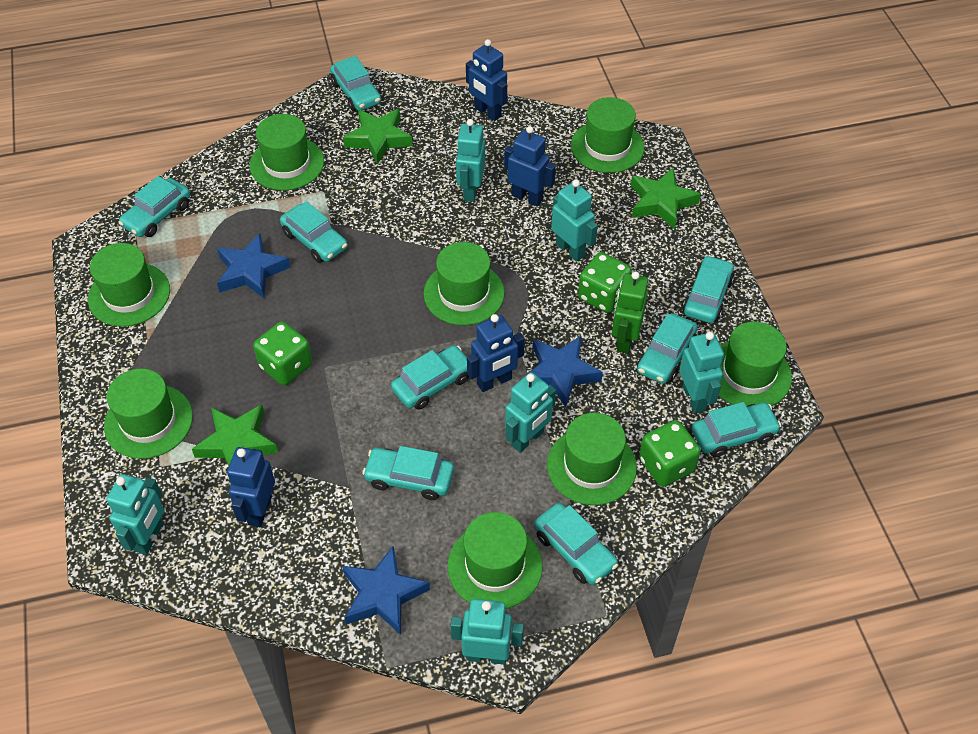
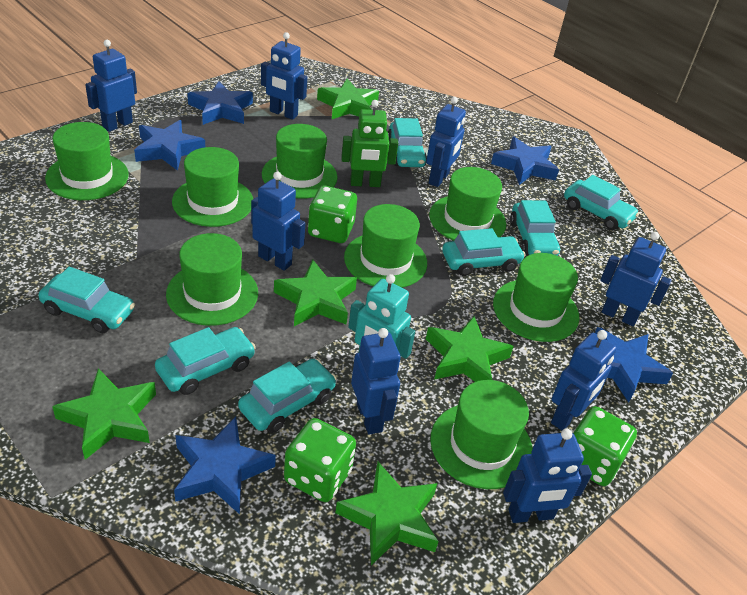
blue robot: 4 -> 8
blue star: 3 -> 5
green star: 3 -> 5
turquoise car: 9 -> 7
turquoise robot: 6 -> 1

